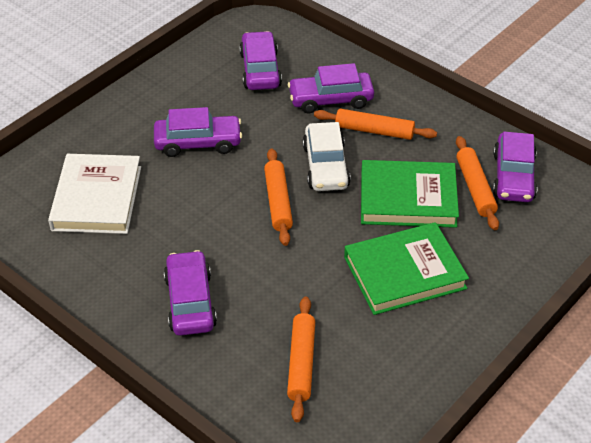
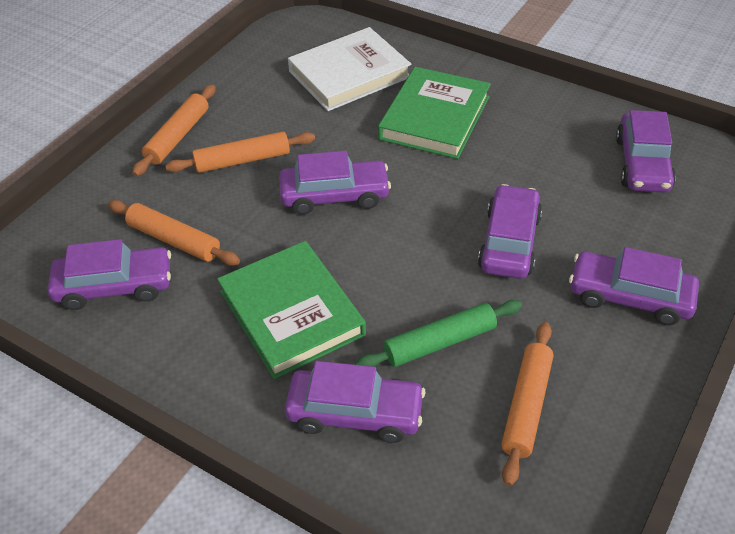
green rolling pin: 0 -> 1
purple car: 5 -> 6
white car: 1 -> 0

